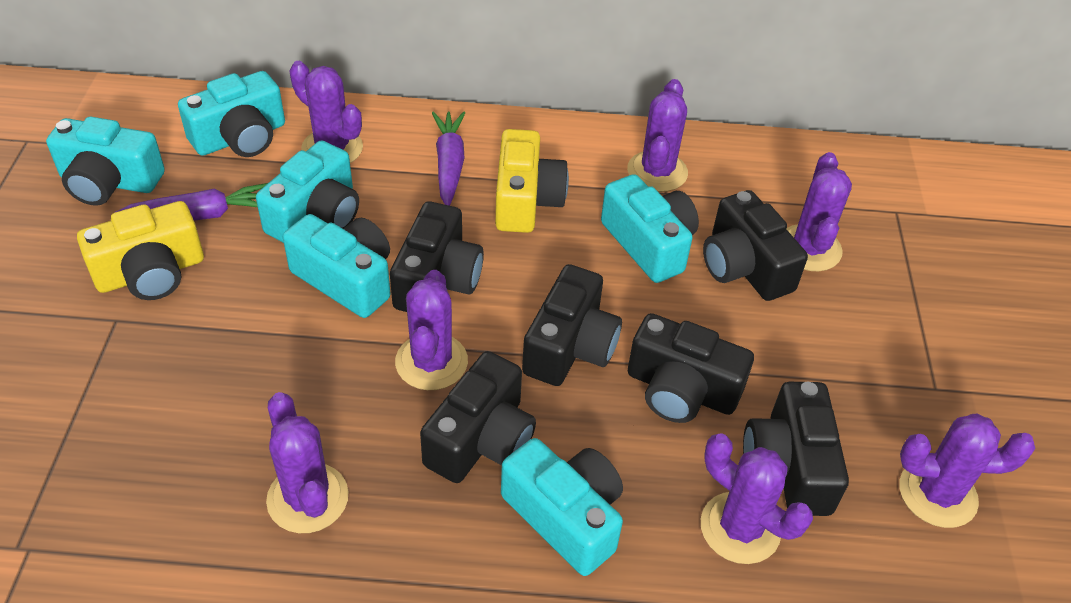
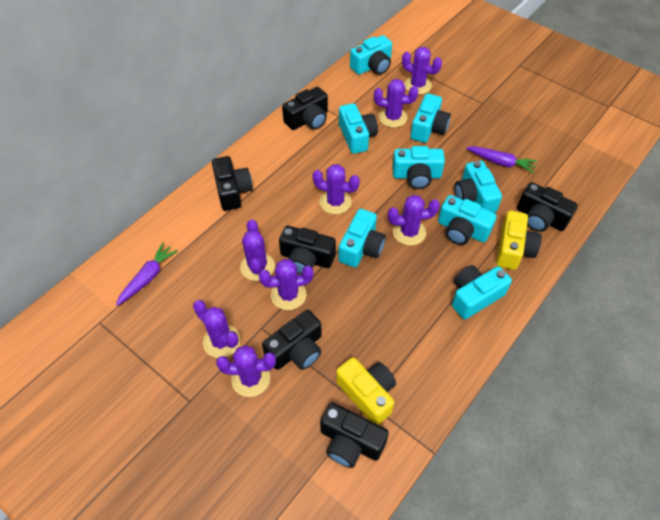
purple cactus: 7 -> 8
turquoise camera: 6 -> 8

